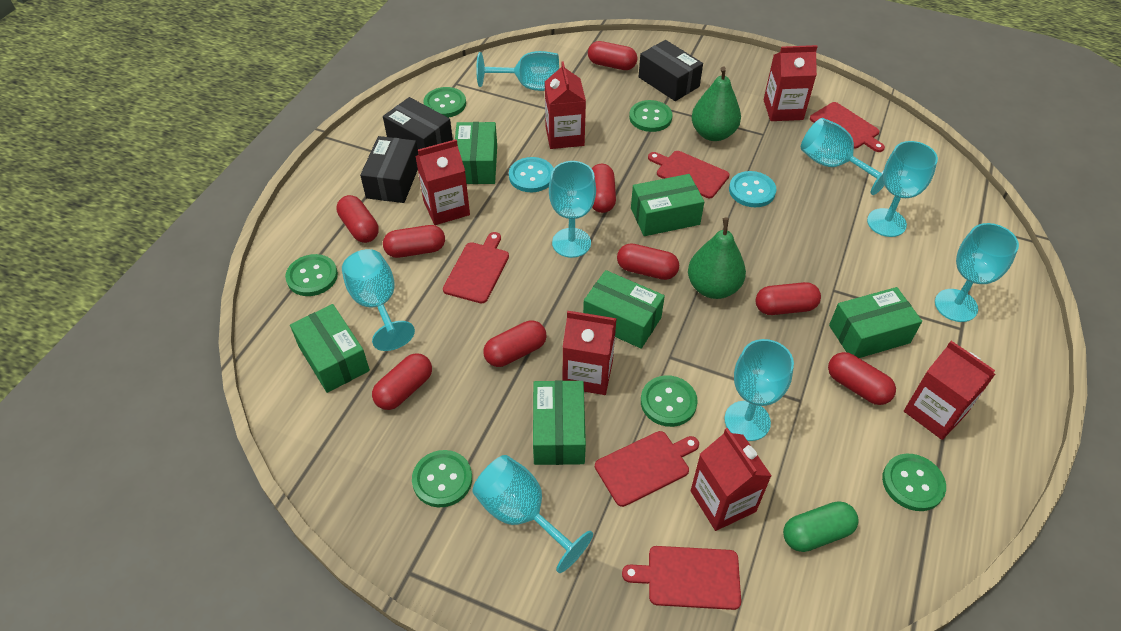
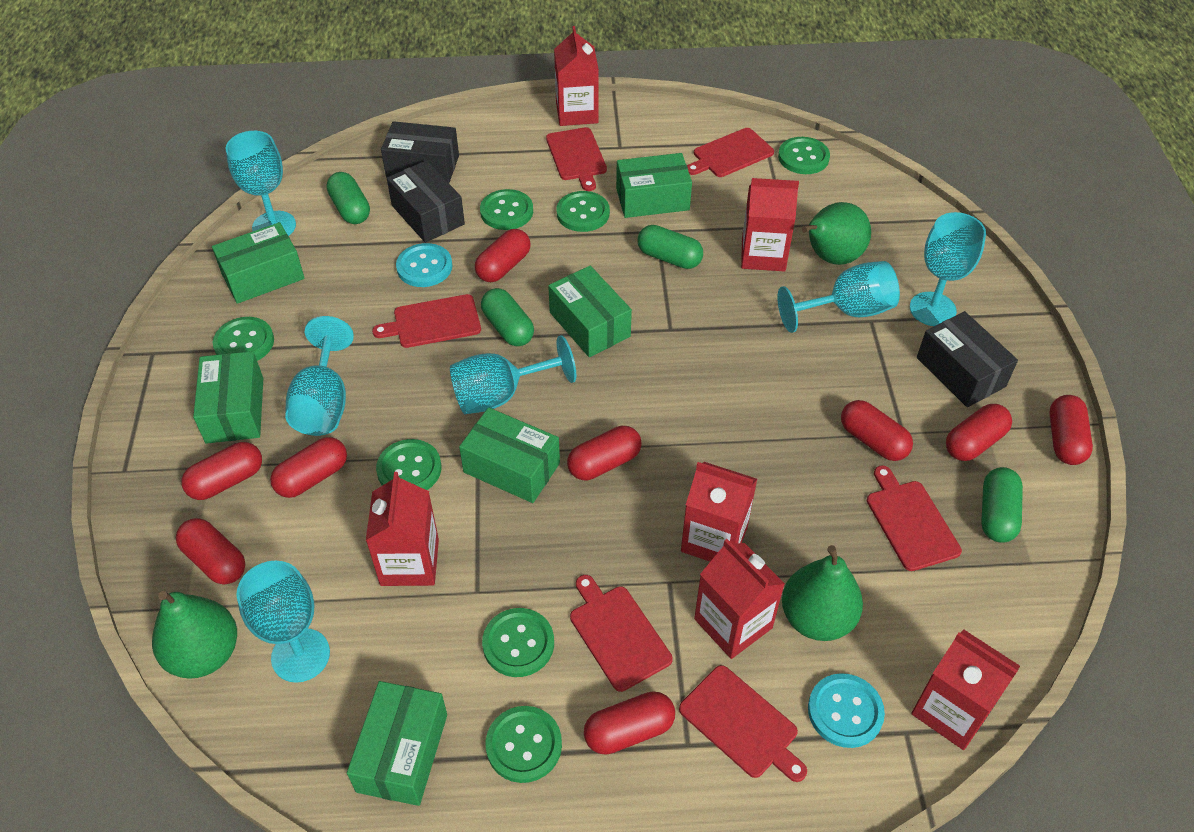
green button: 6 -> 7
green capsule: 1 -> 4
green pear: 2 -> 3
red cutting board: 5 -> 6
turquoise goblet: 8 -> 6

